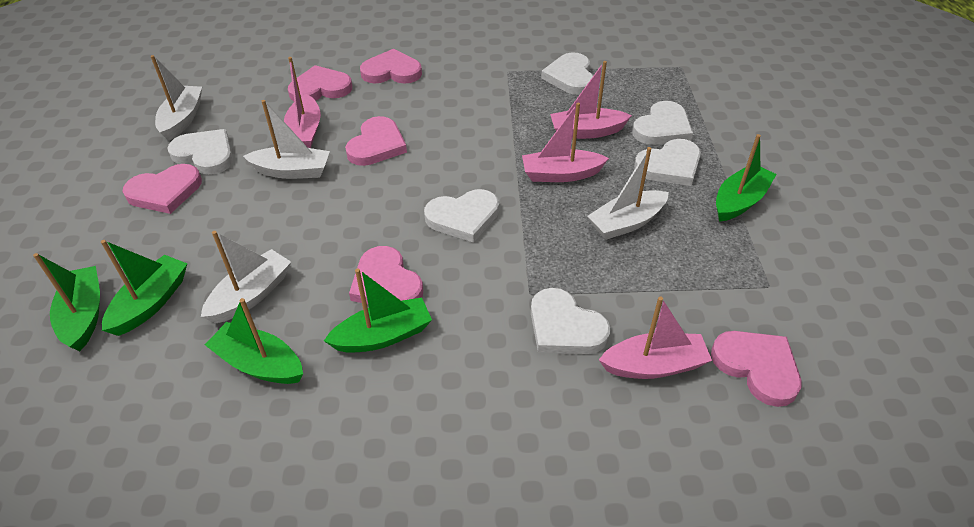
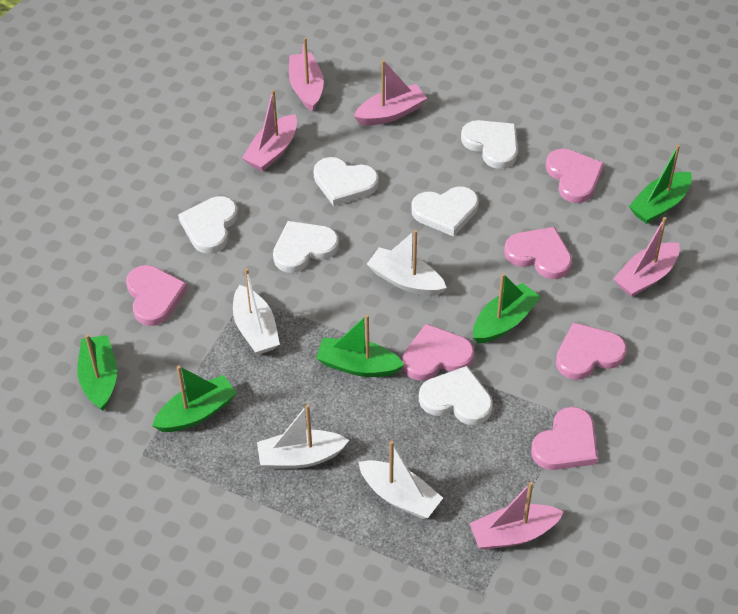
pink boat: 4 -> 5

